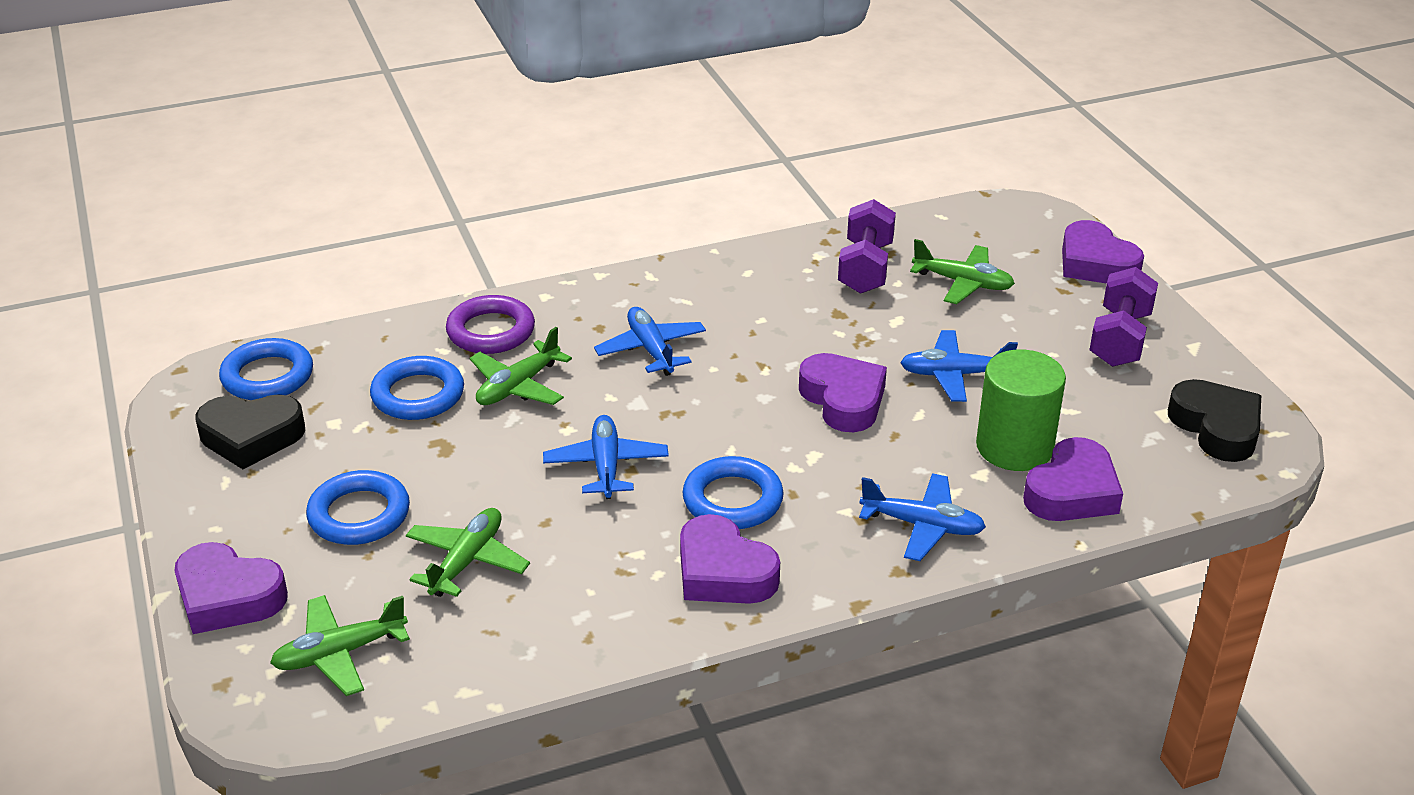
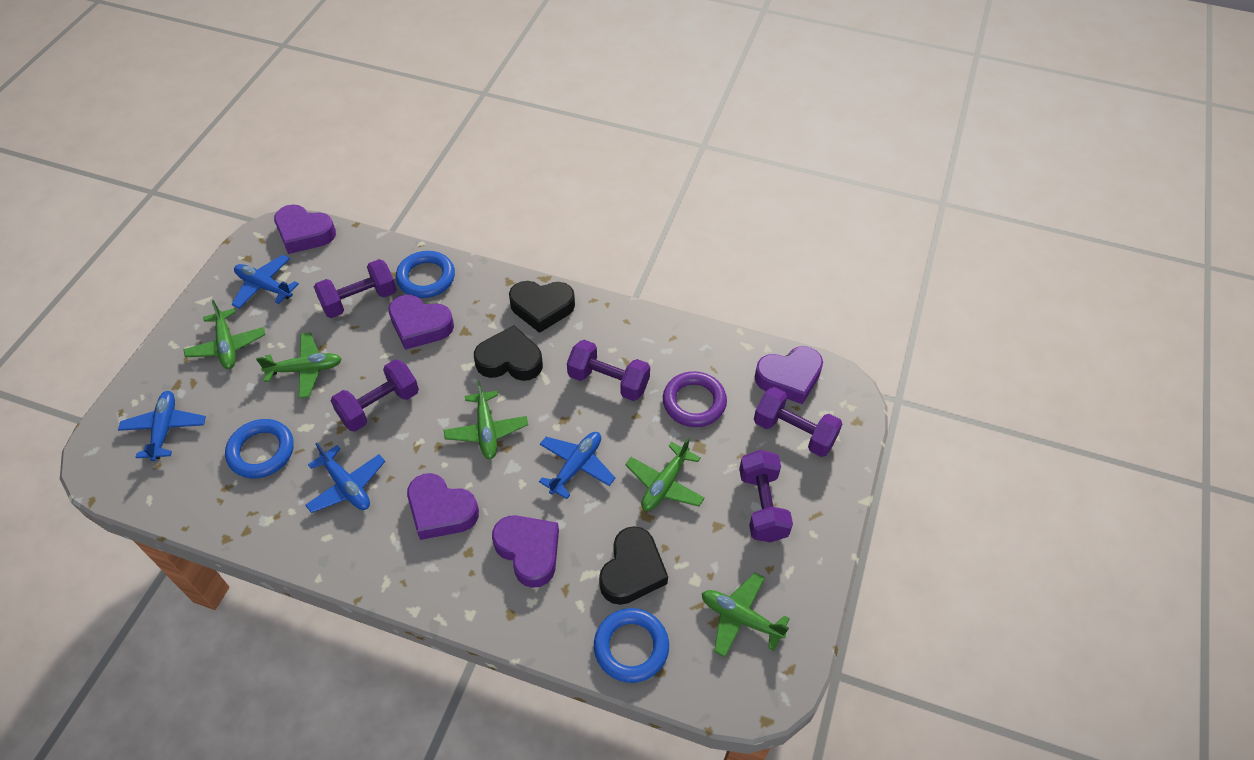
black heart: 2 -> 3
blue ring: 4 -> 3
green cylinder: 1 -> 0
green plane: 4 -> 5
purple dumbbell: 2 -> 5

